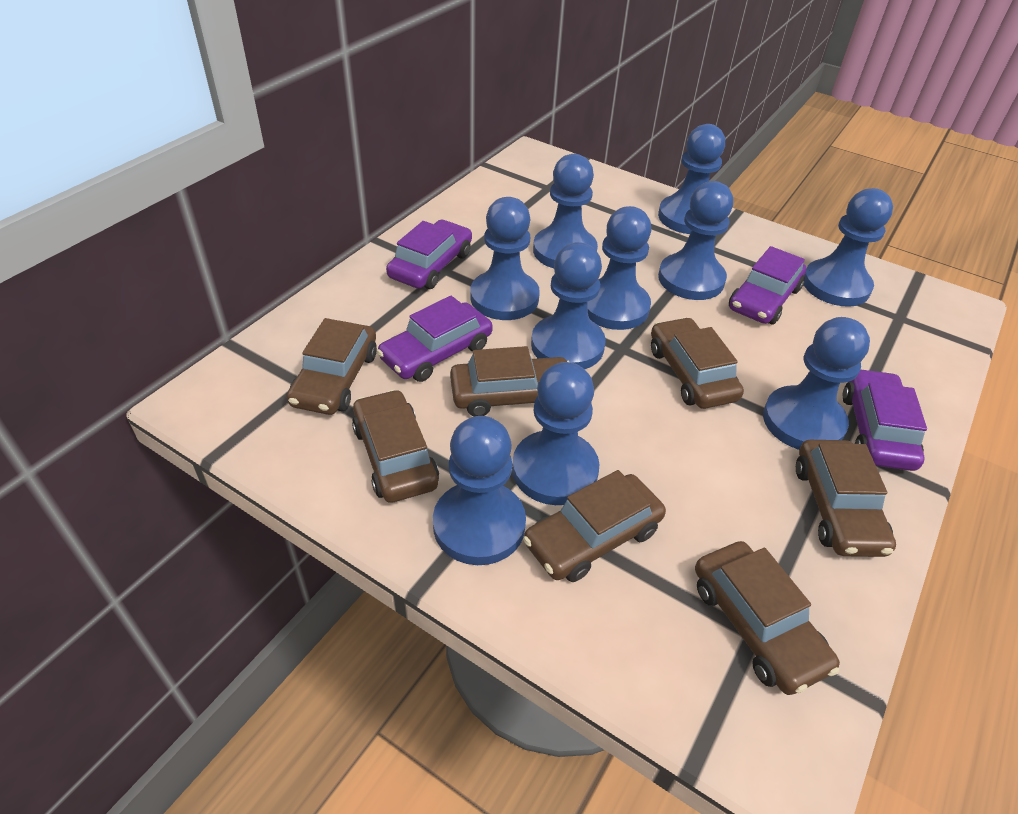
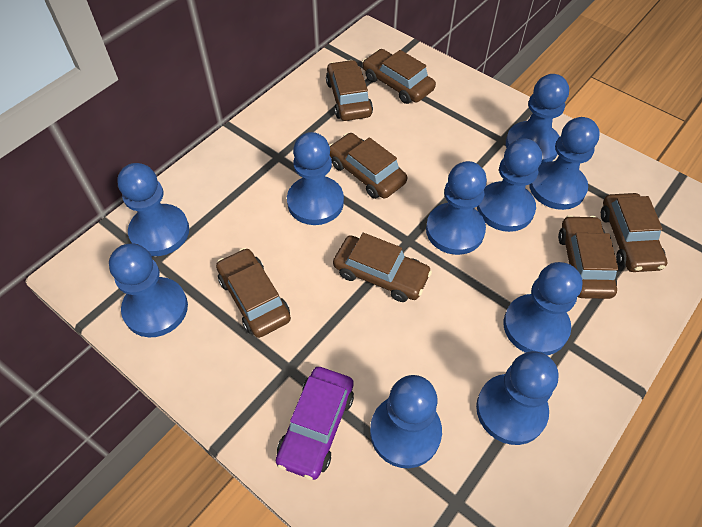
purple car: 4 -> 1

